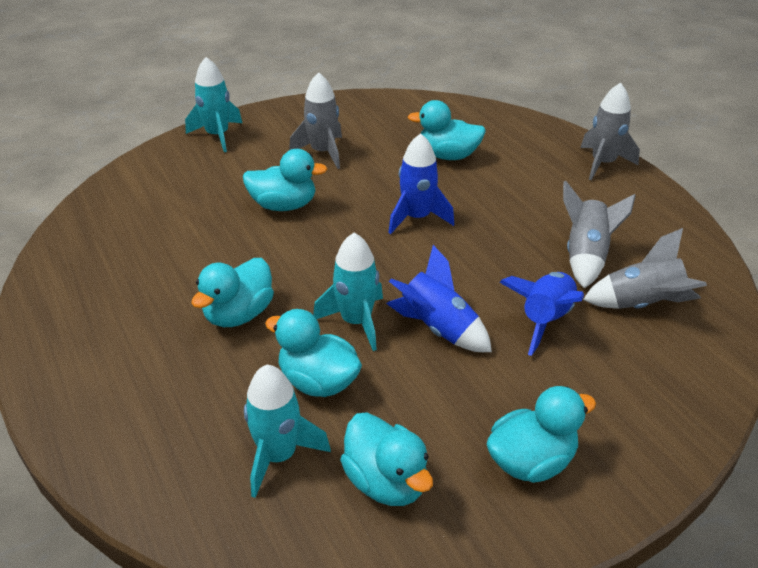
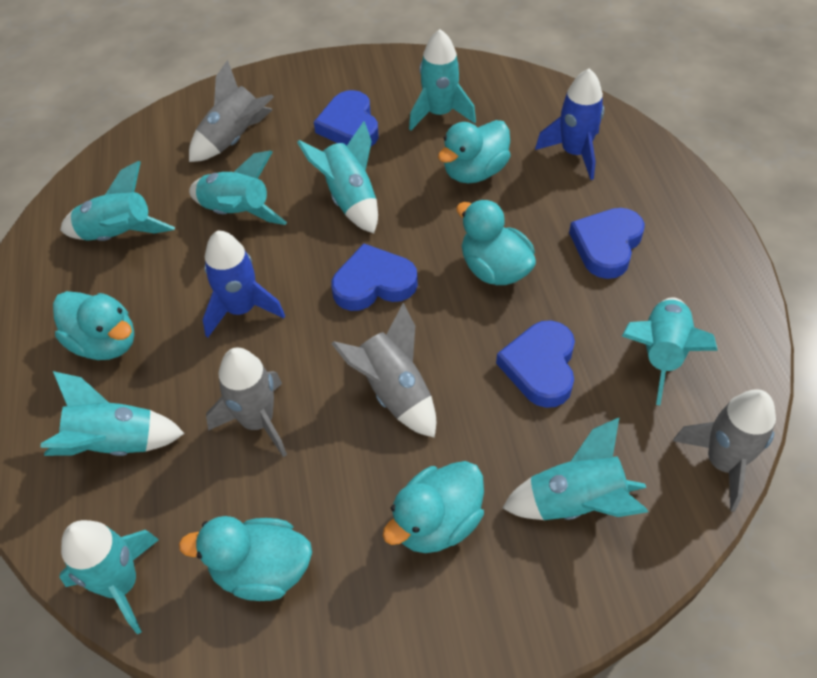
blue heart: 0 -> 4
blue rocket: 3 -> 2
turquoise duck: 6 -> 5
turquoise rocket: 3 -> 8

